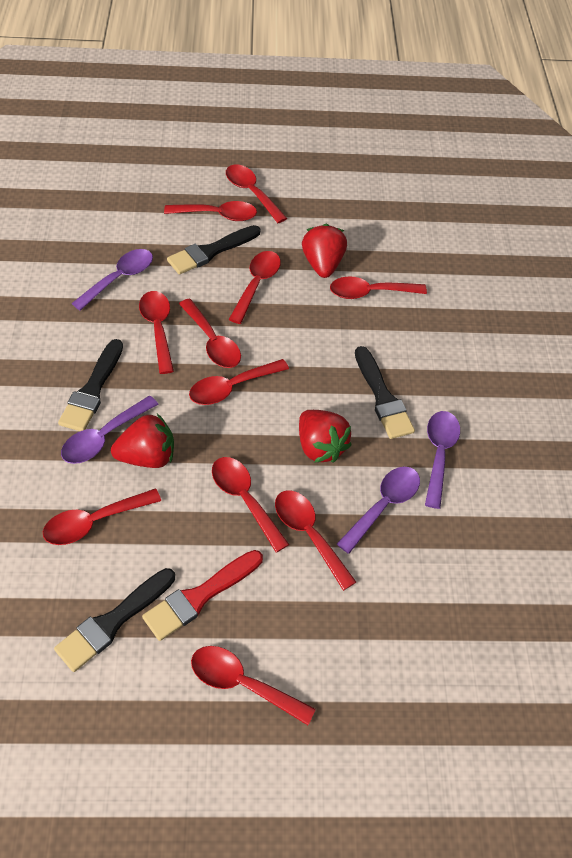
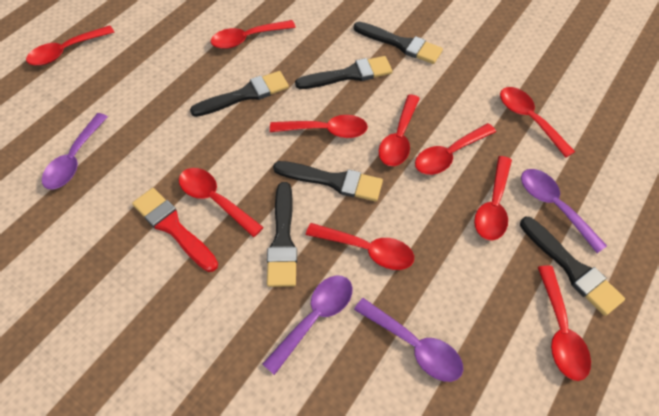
black brush: 4 -> 6
red spoon: 11 -> 10
red strawberry: 3 -> 0

